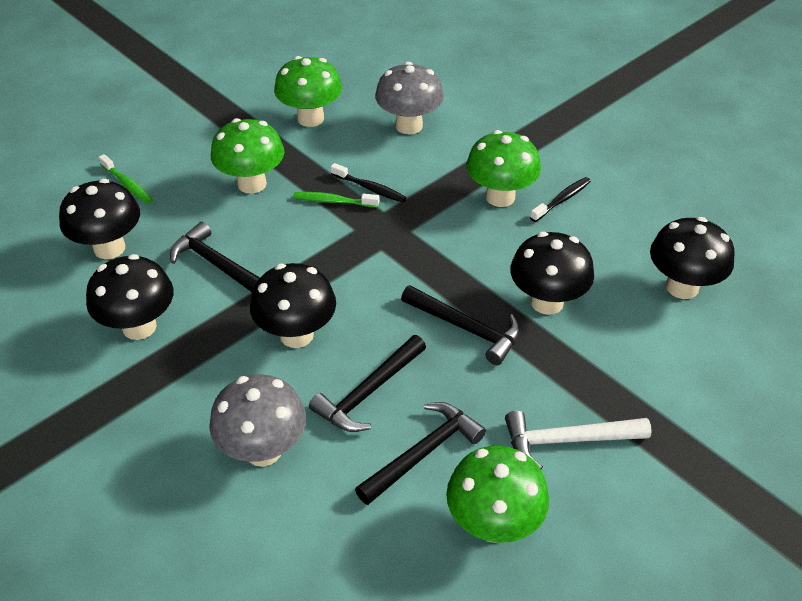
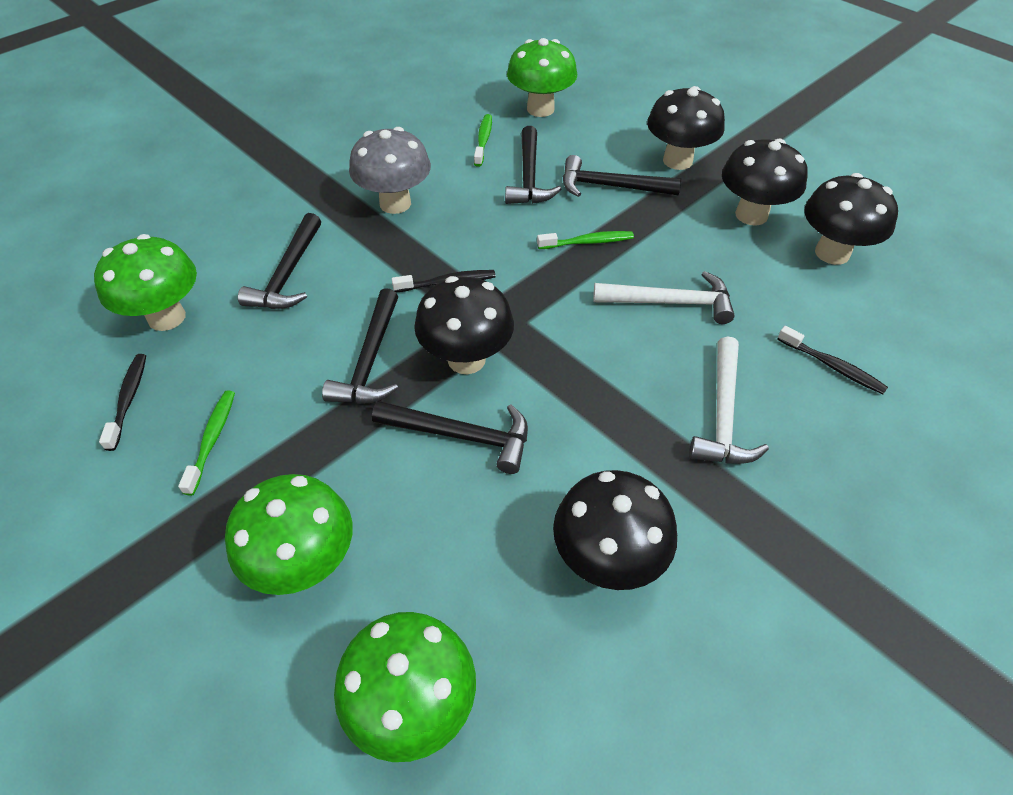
black hammer: 4 -> 5
black toothbrush: 2 -> 3
green toothbrush: 2 -> 3
grey mushroom: 2 -> 1
white hammer: 1 -> 2

